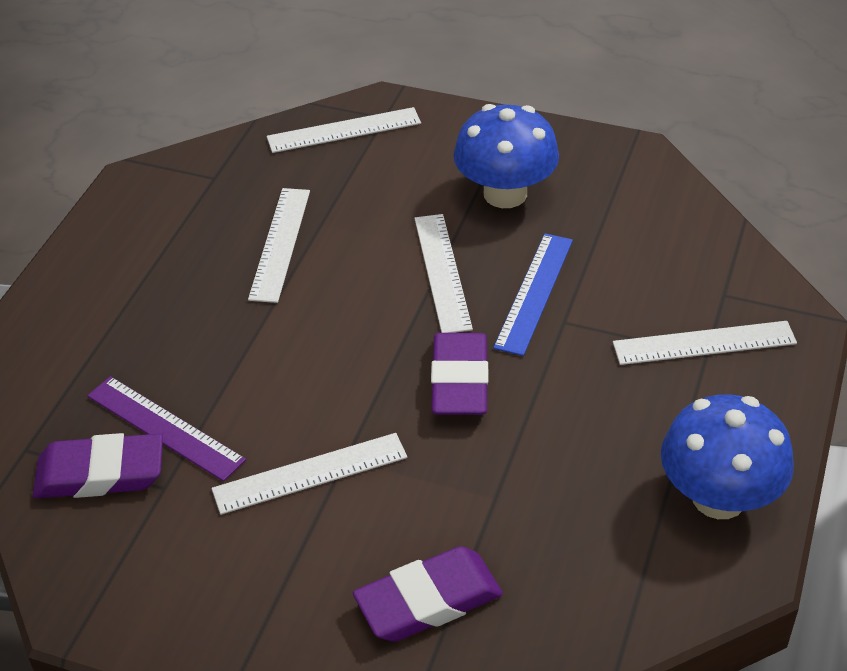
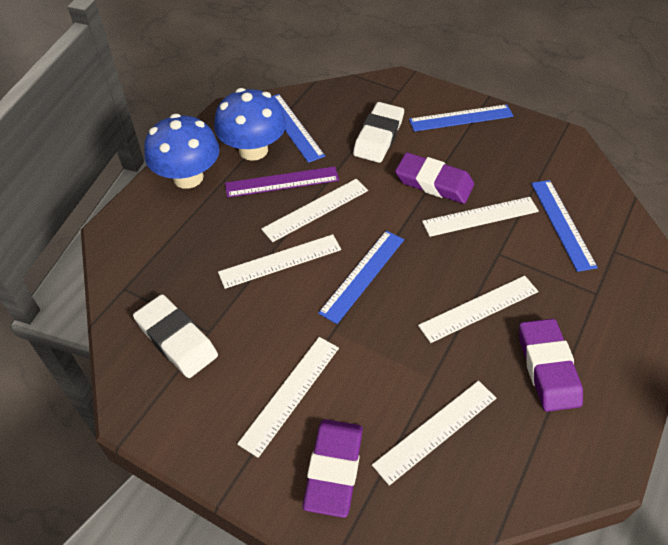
blue ruler: 1 -> 4
white eraser: 0 -> 2
white ruler: 5 -> 6

